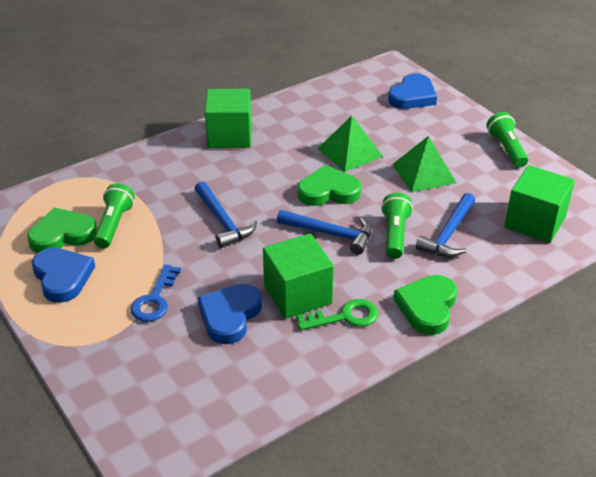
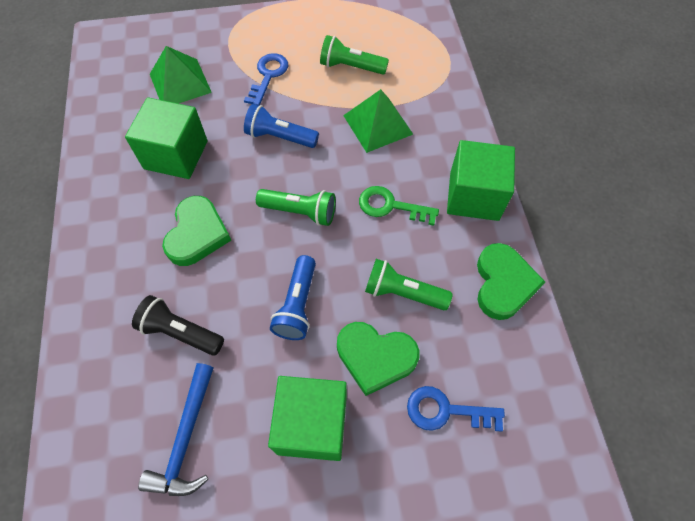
black flashlight: 0 -> 1
blue flashlight: 0 -> 2
blue hammer: 3 -> 1
blue heart: 3 -> 0
blue key: 1 -> 2

